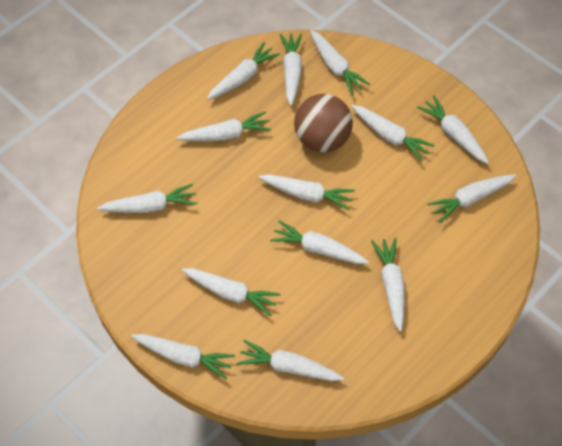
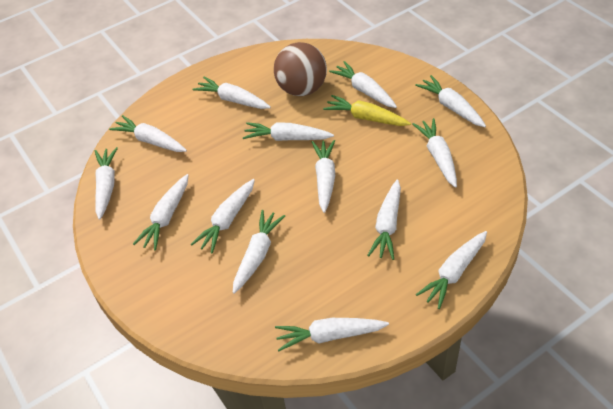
yellow carrot: 0 -> 1

